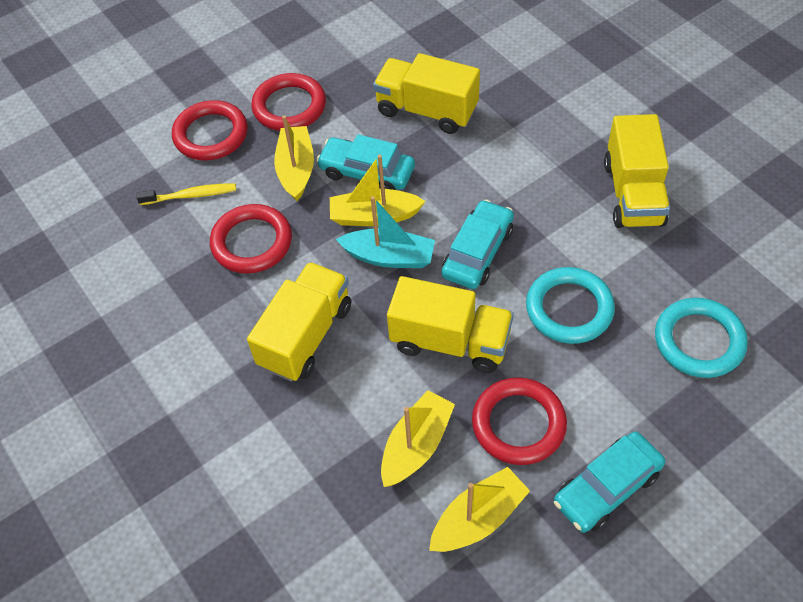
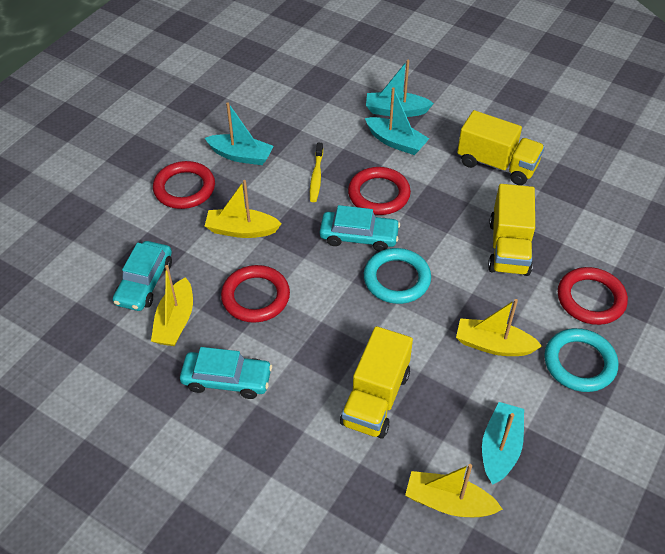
turquoise boat: 1 -> 4
yellow truck: 4 -> 3

